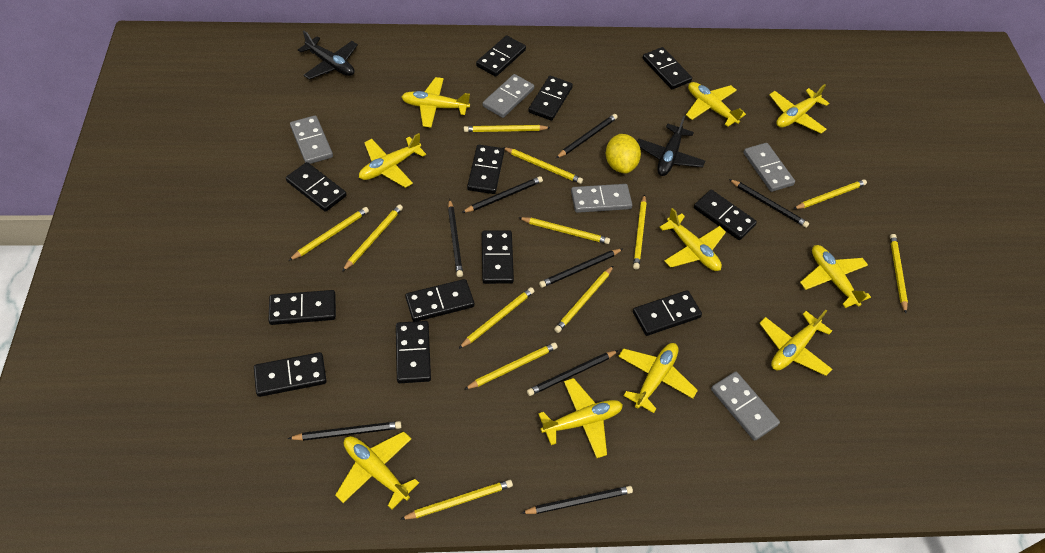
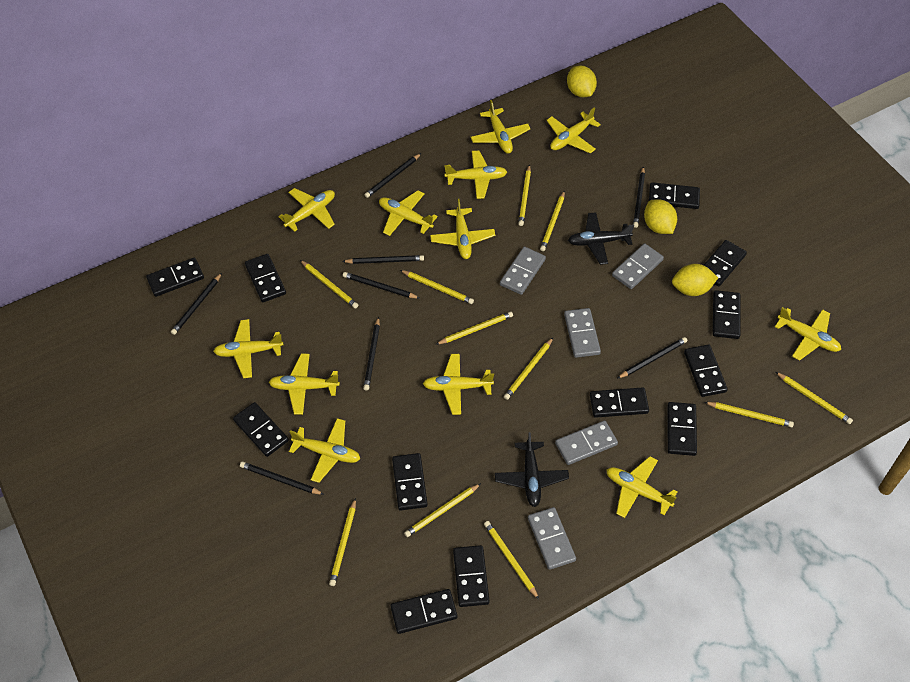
yellow lemon: 1 -> 3
yellow pencil: 12 -> 11
yellow plane: 10 -> 12

